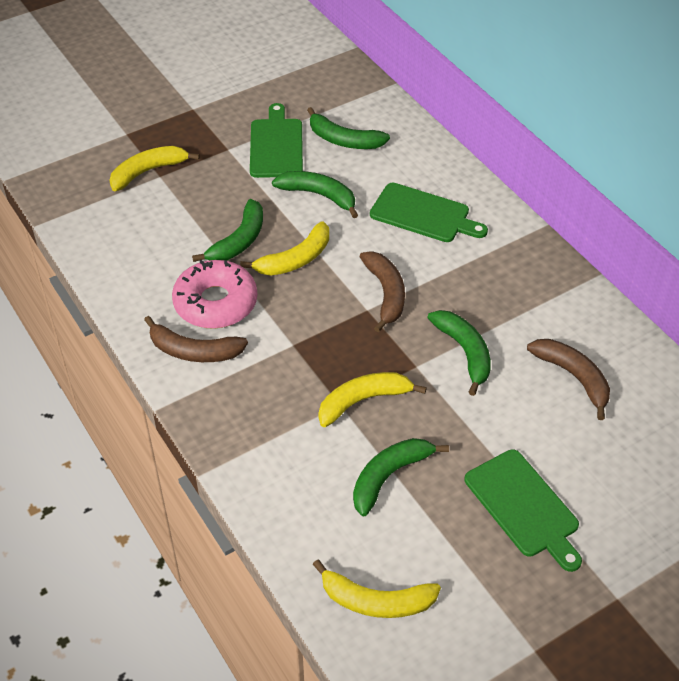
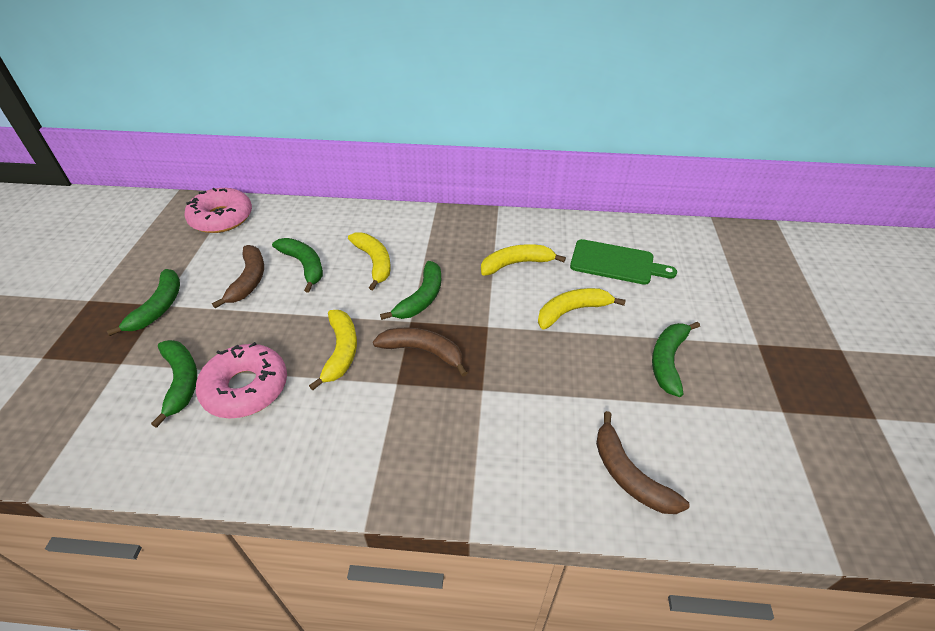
green cutting board: 3 -> 1
pink donut: 1 -> 2

